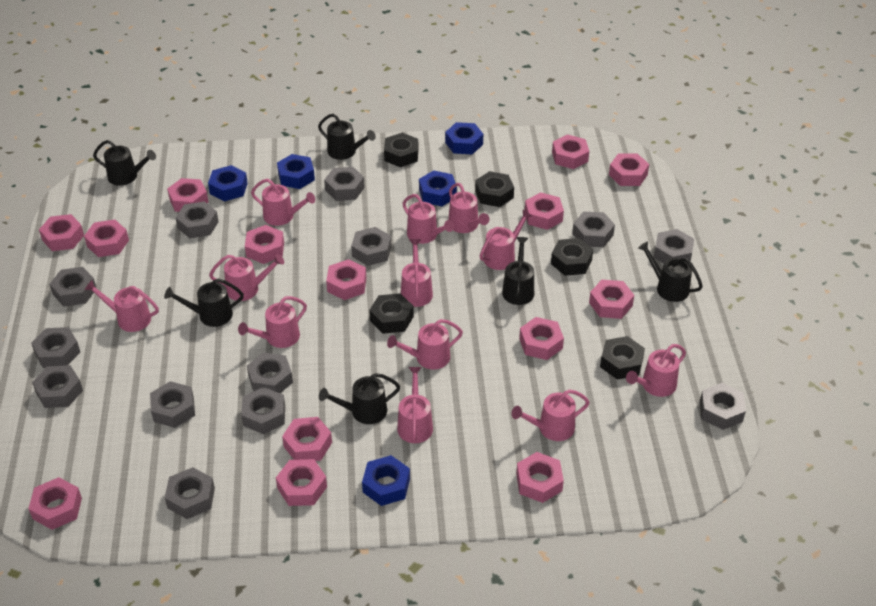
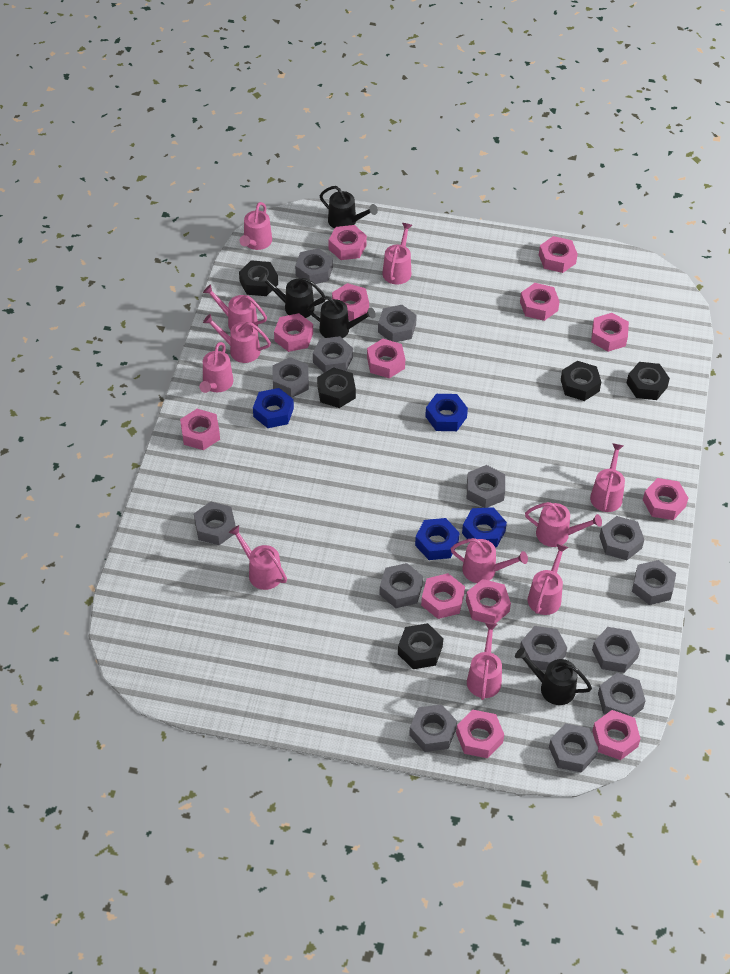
black watering can: 6 -> 4
blue nut: 5 -> 4
grey nut: 13 -> 14
pink nut: 14 -> 13
pink watering can: 12 -> 11

